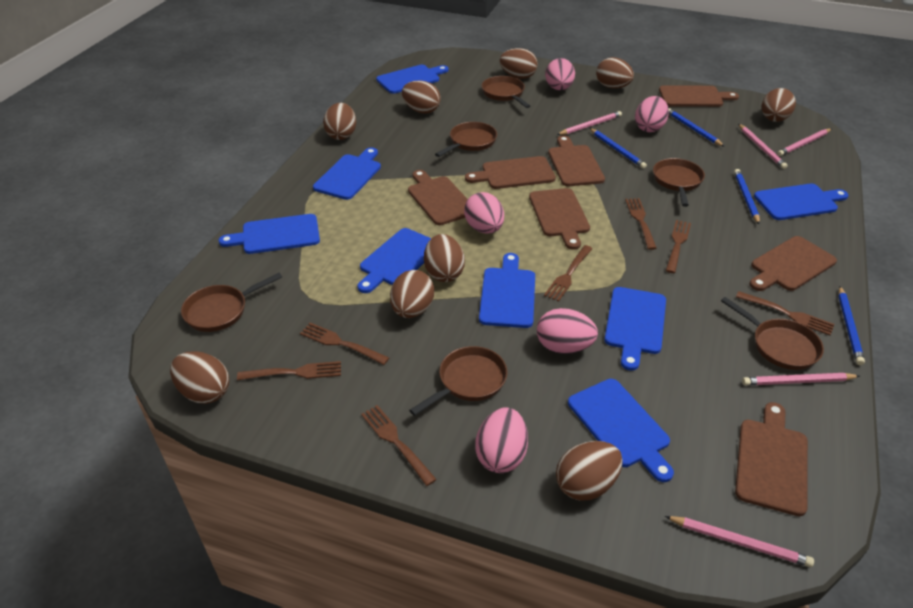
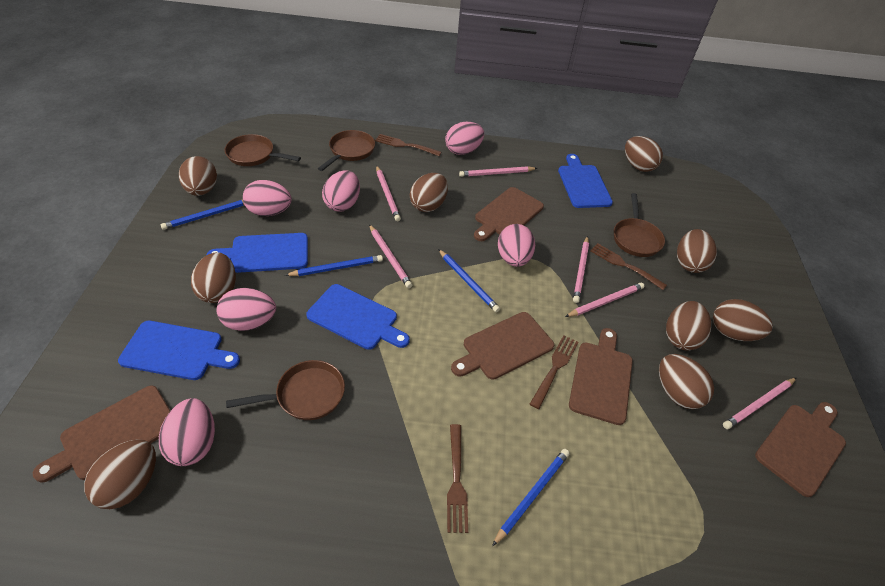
blue cutting board: 8 -> 4
brown cutting board: 7 -> 5
brown fork: 7 -> 4
brown pan: 6 -> 4
pink egg: 5 -> 6
pink pencil: 5 -> 6

